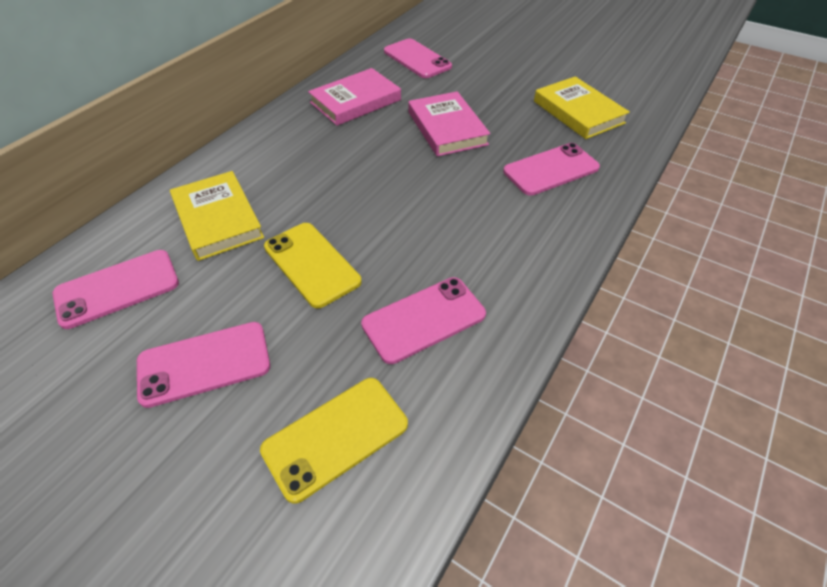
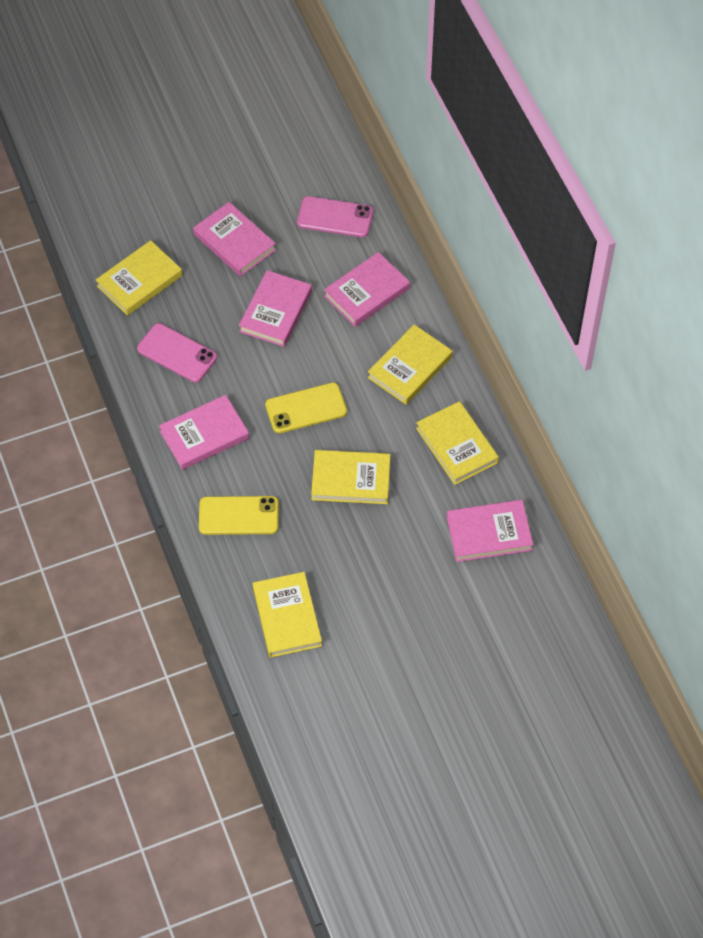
pink book: 2 -> 5
pink phone: 5 -> 2
yellow book: 2 -> 5

